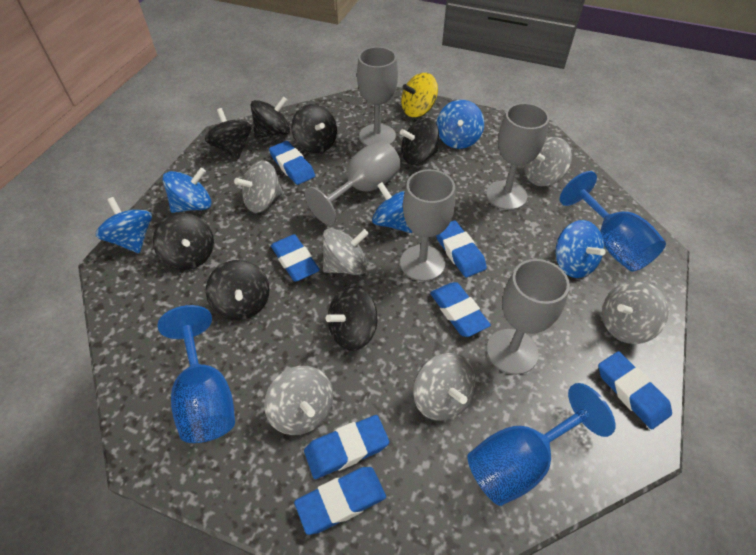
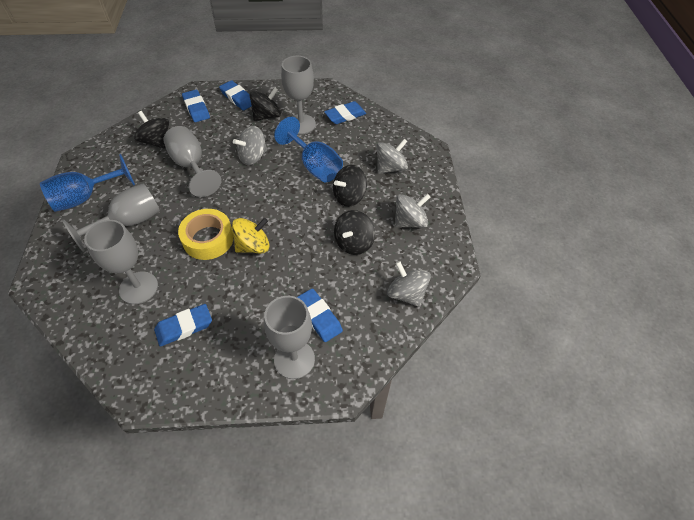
black spinning top: 7 -> 4
blue eraser: 7 -> 5
blue goblet: 3 -> 2
blue spinning top: 5 -> 0
grey spinning top: 6 -> 4
yellow tape: 0 -> 1

